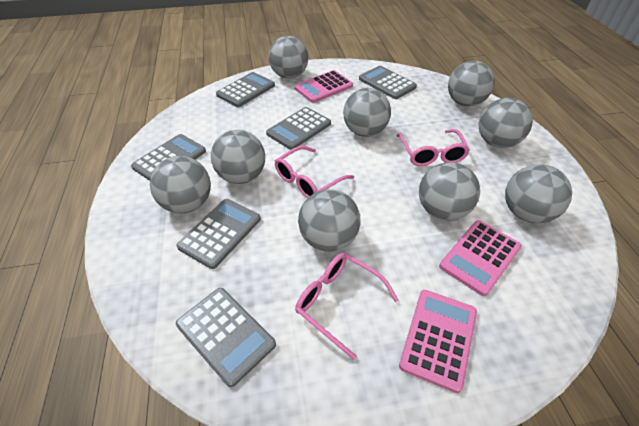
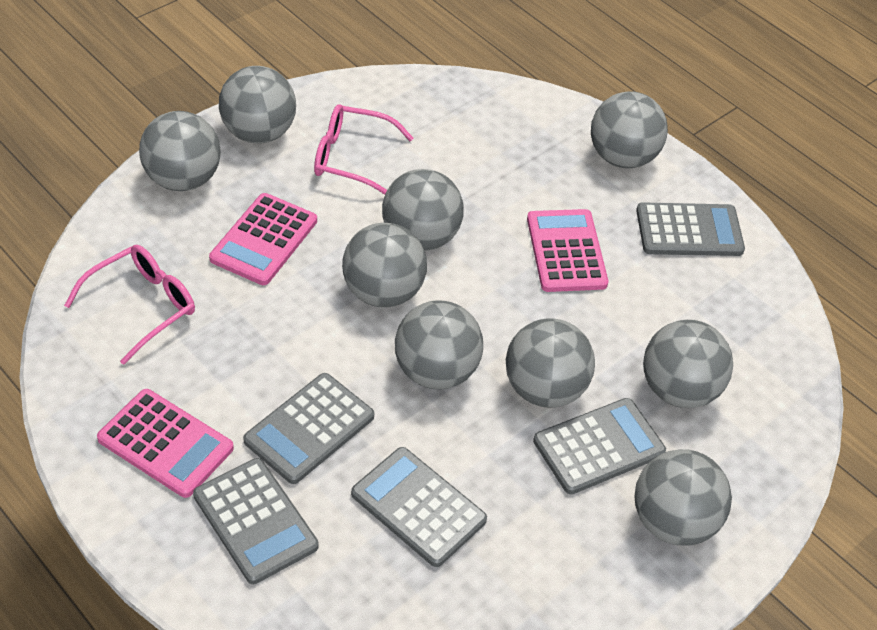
grey calculator: 6 -> 5
pink glasses: 3 -> 2

